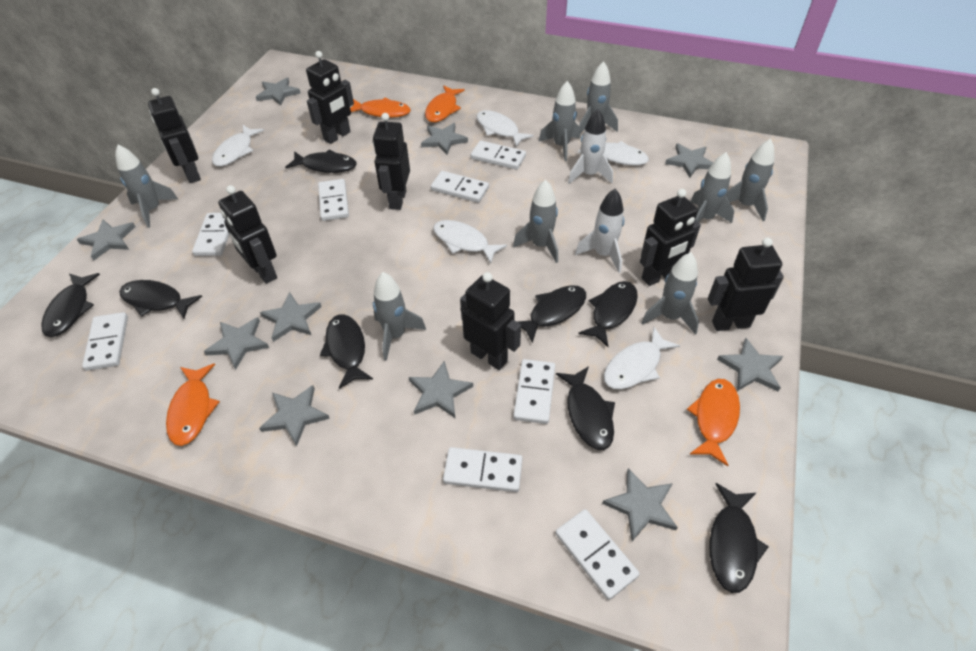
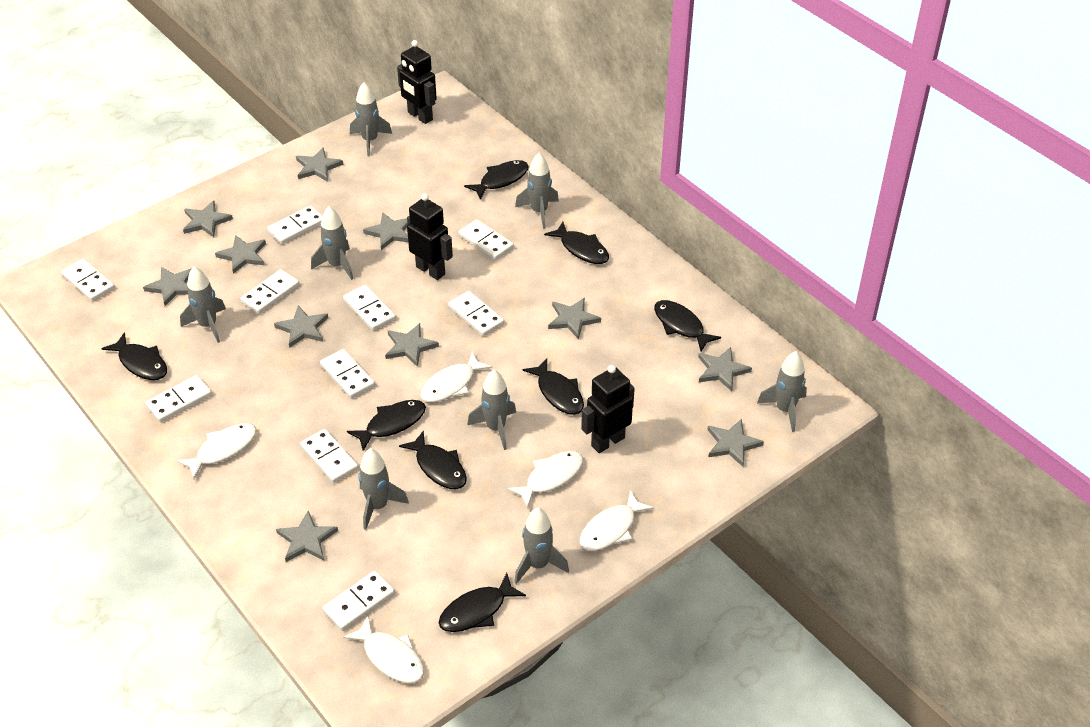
black robot: 7 -> 3
grey star: 10 -> 11
orange fish: 4 -> 0
white domino: 8 -> 10
white rocket: 2 -> 0

